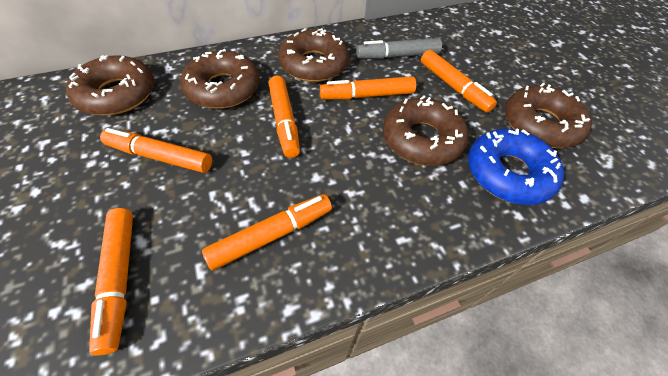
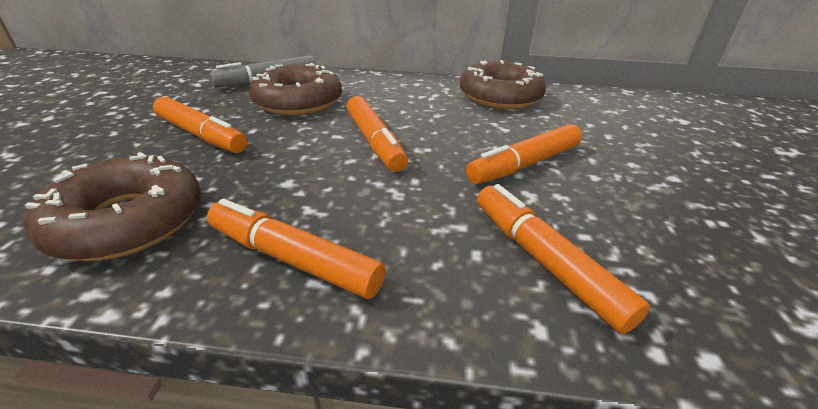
blue donut: 1 -> 0
brown donut: 5 -> 3
orange marker: 6 -> 5

